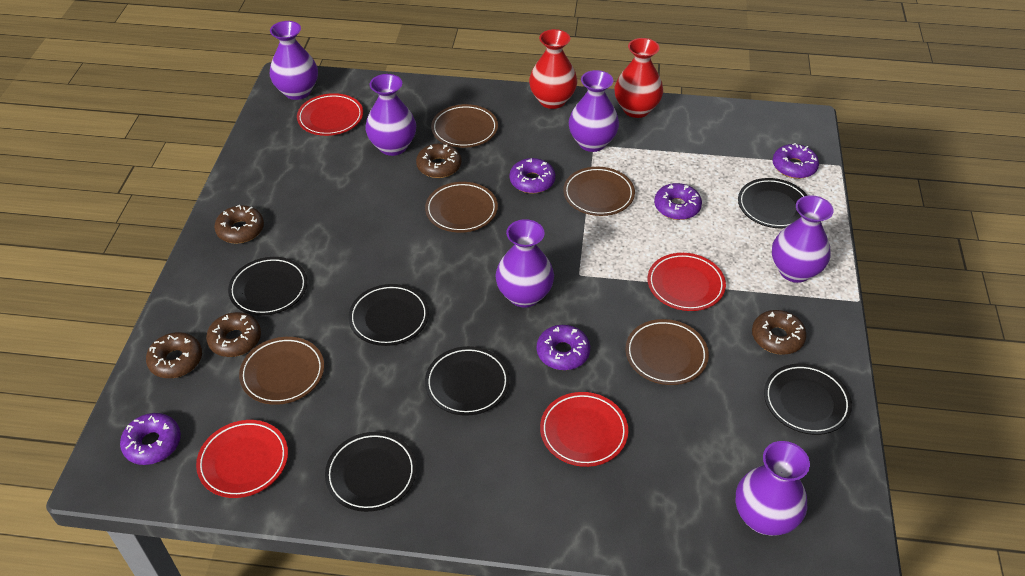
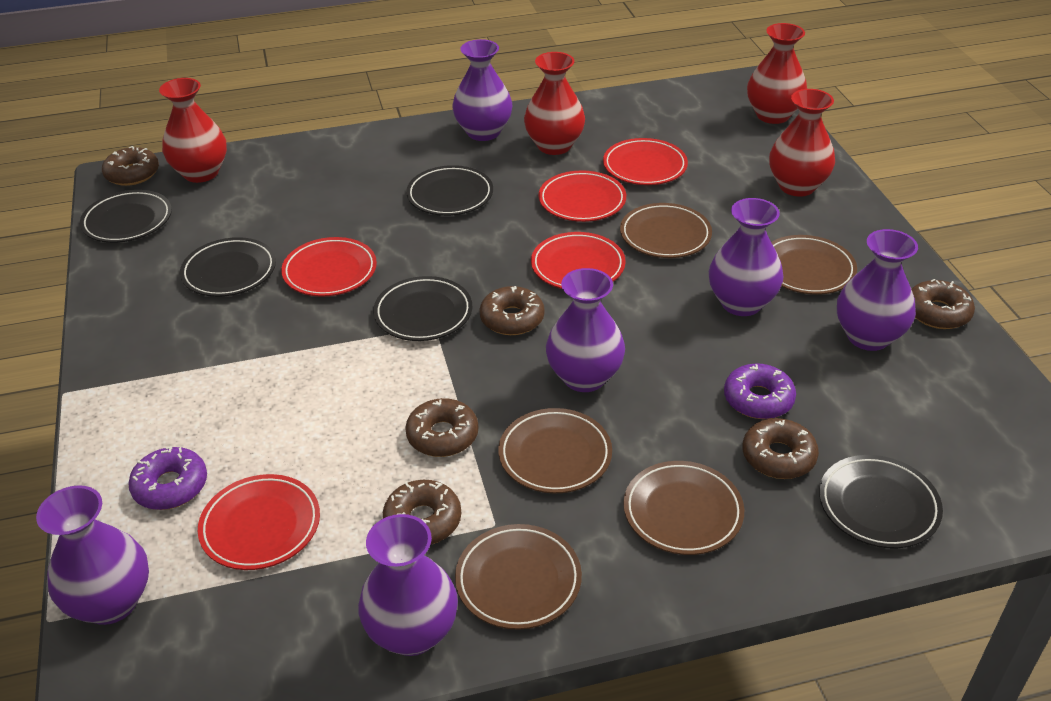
black plate: 6 -> 5
brown donut: 5 -> 6
purple donut: 5 -> 2
red plate: 4 -> 5
red vase: 2 -> 4

